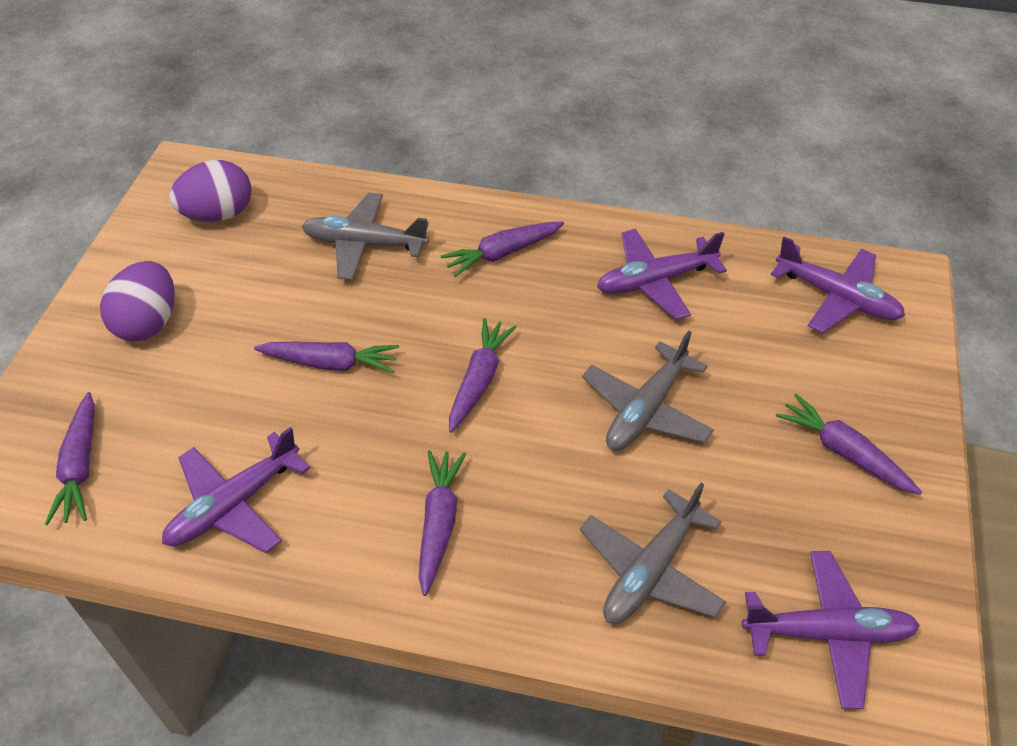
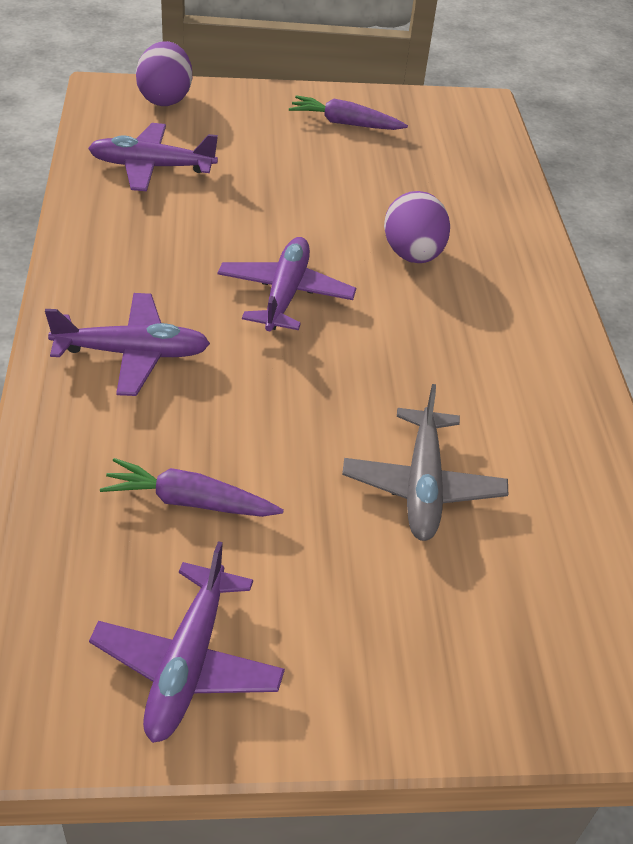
grey plane: 3 -> 1
purple carrot: 6 -> 2

